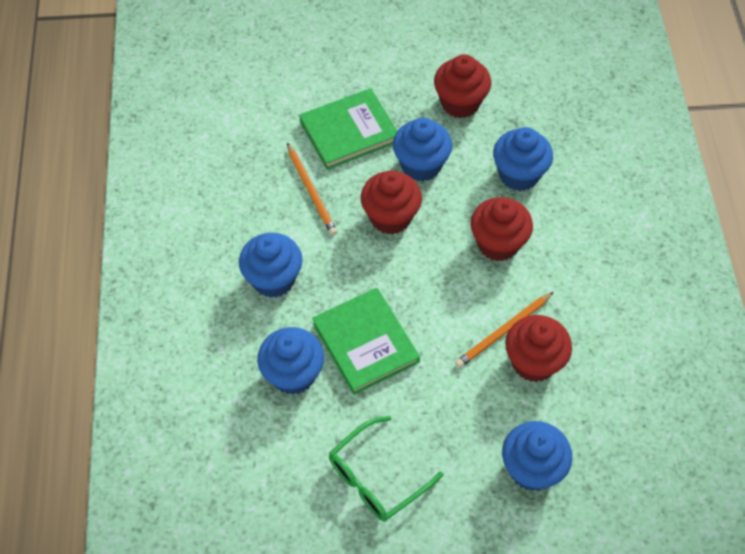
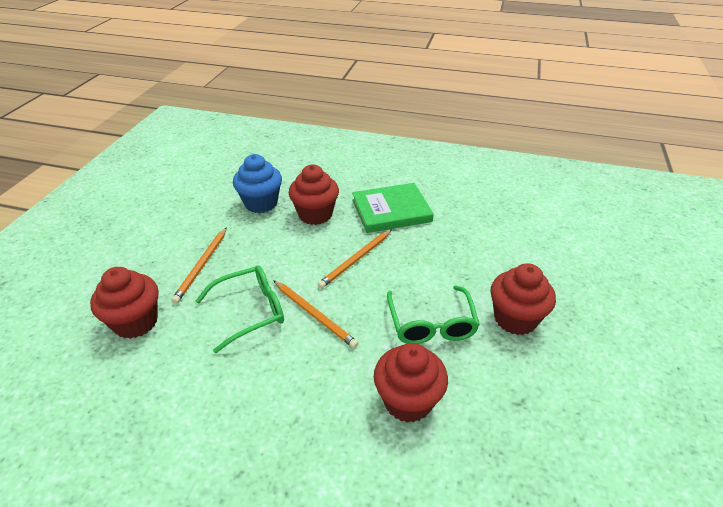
blue cupcake: 5 -> 1
green book: 2 -> 1
green glasses: 1 -> 2
orange pencil: 2 -> 3

